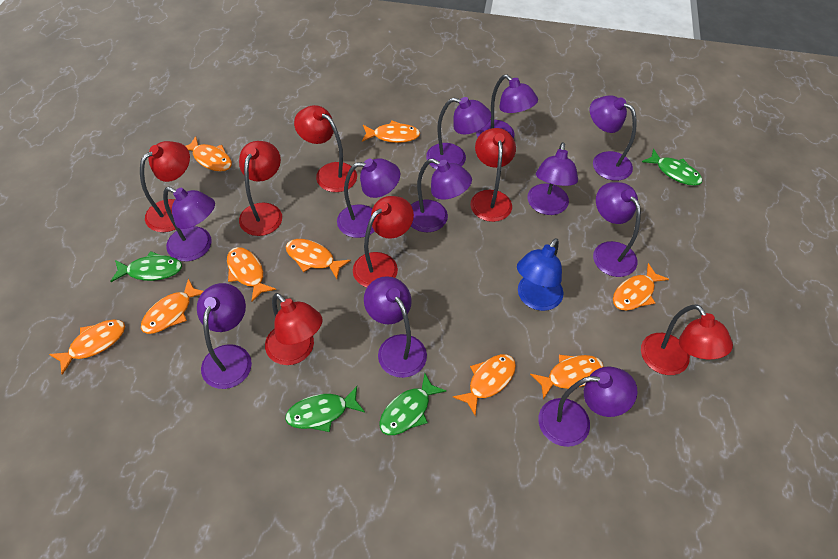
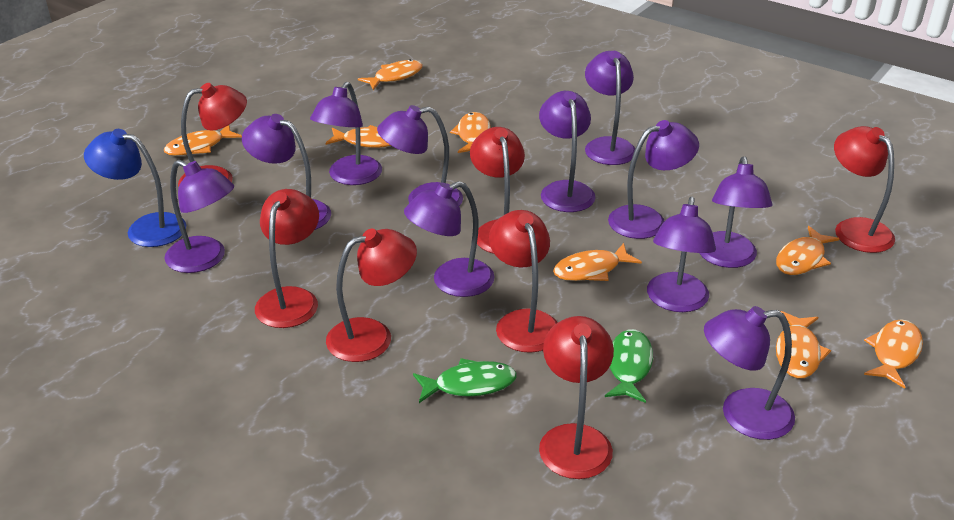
green fish: 4 -> 2
orange fish: 9 -> 8

